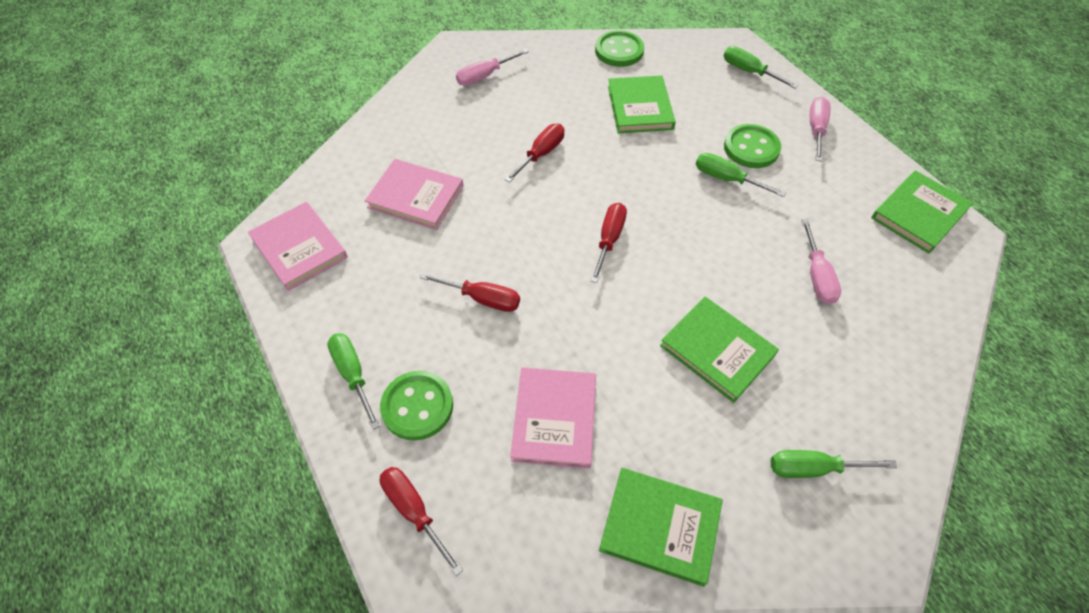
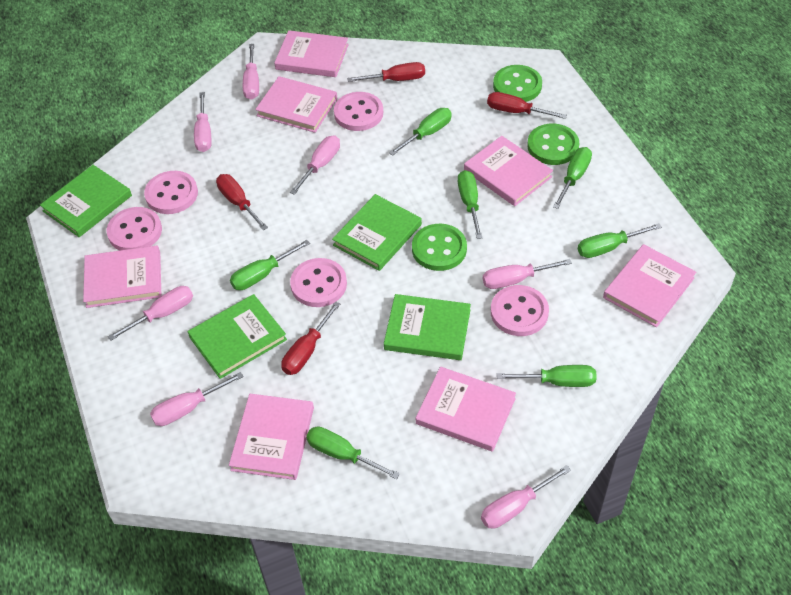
green screwdriver: 4 -> 7
pink book: 3 -> 7
pink button: 0 -> 5
pink screwdriver: 3 -> 7

